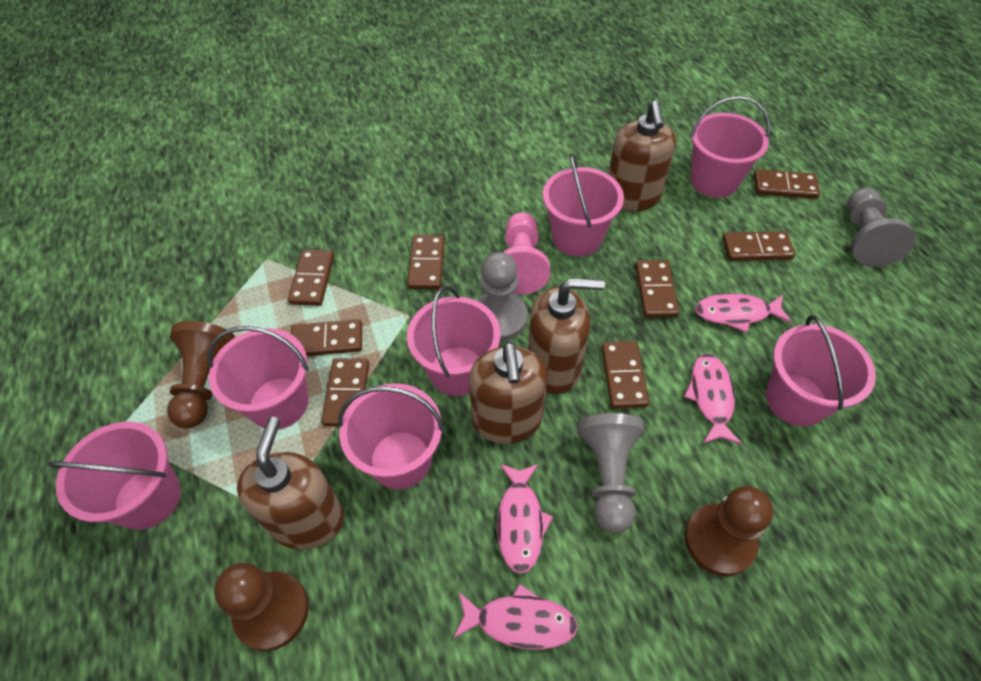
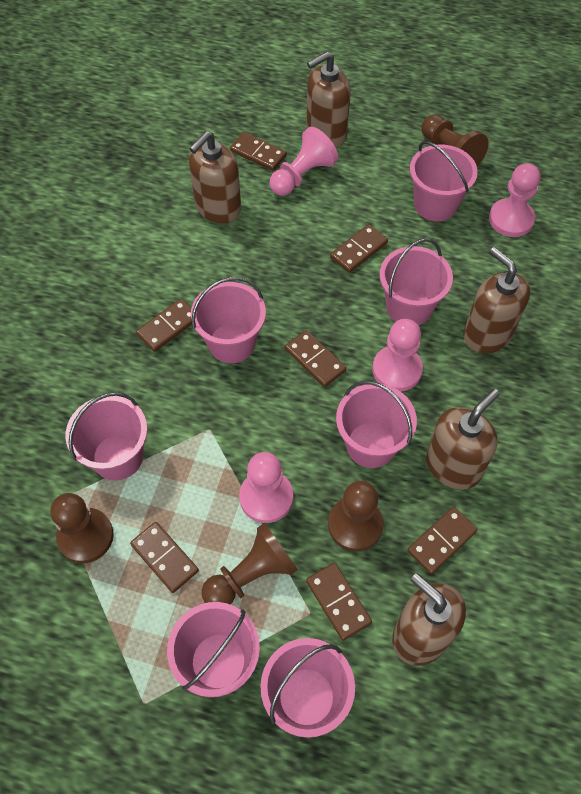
brown domino: 8 -> 7
brown pawn: 3 -> 4
brown soap dispenser: 4 -> 5
grey pawn: 3 -> 0
pink fish: 4 -> 0
pink pawn: 1 -> 4

